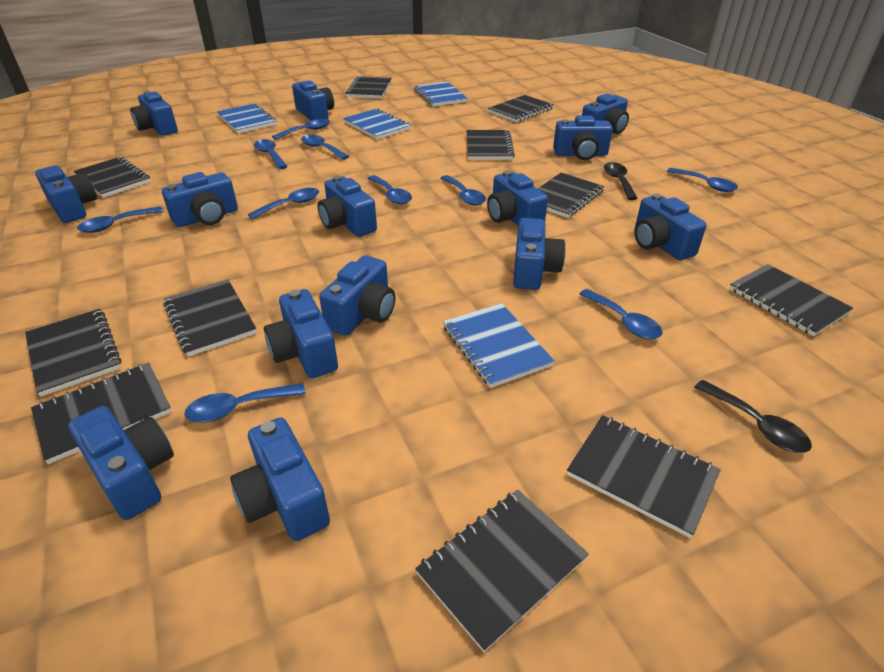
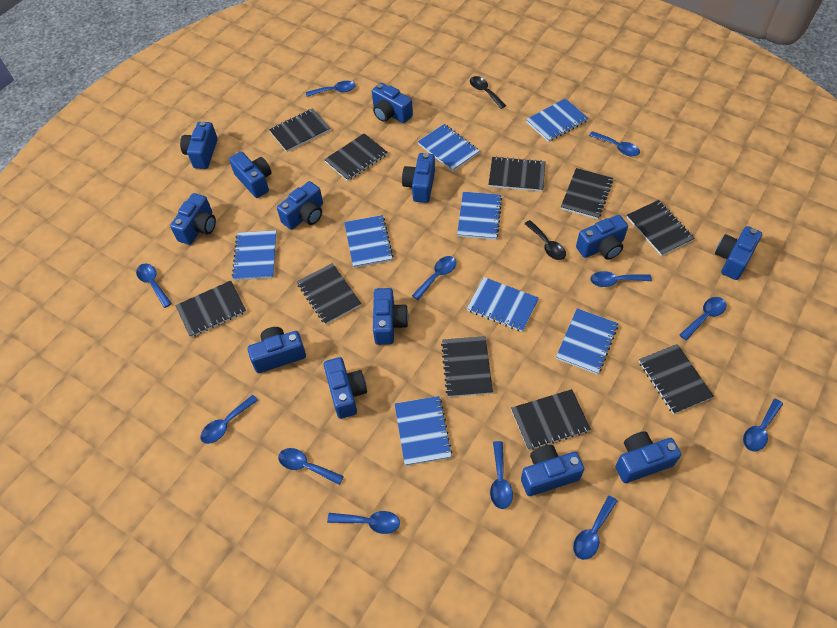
black notebook: 11 -> 10
blue camera: 14 -> 13
blue notebook: 4 -> 8
blue spoon: 10 -> 12

